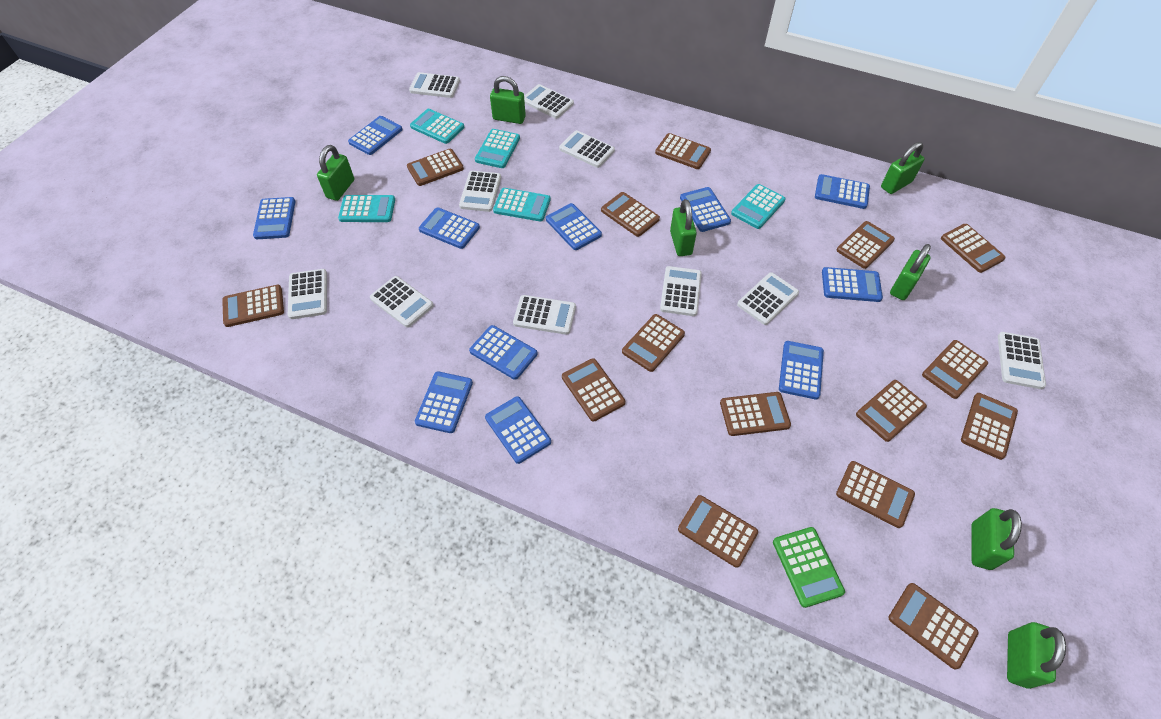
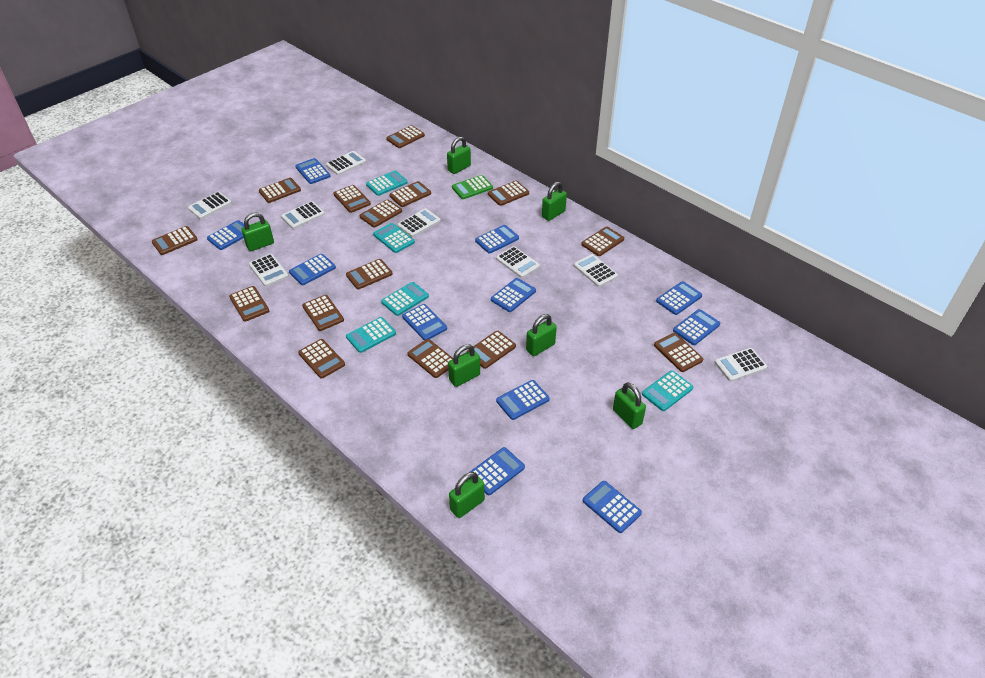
white calculator: 10 -> 8

